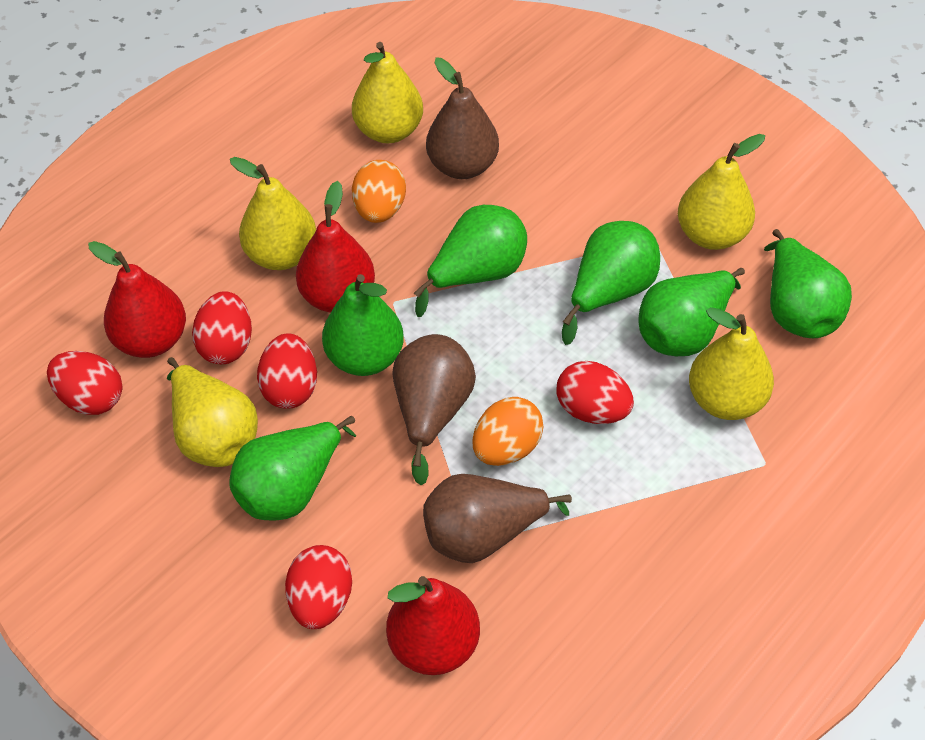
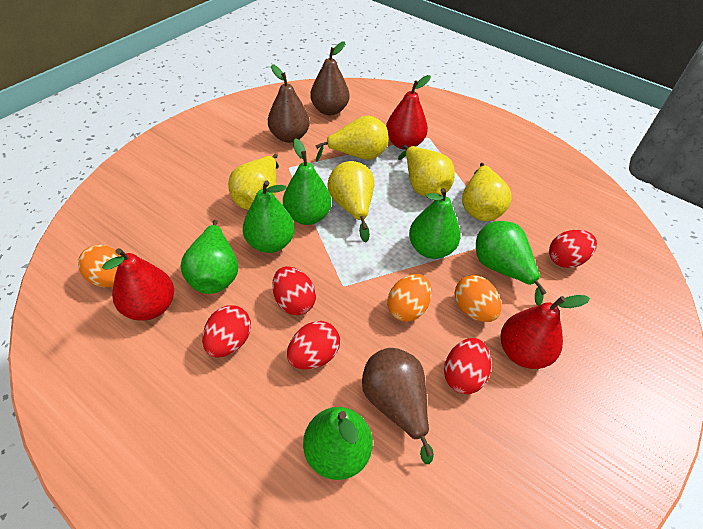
orange egg: 2 -> 3

